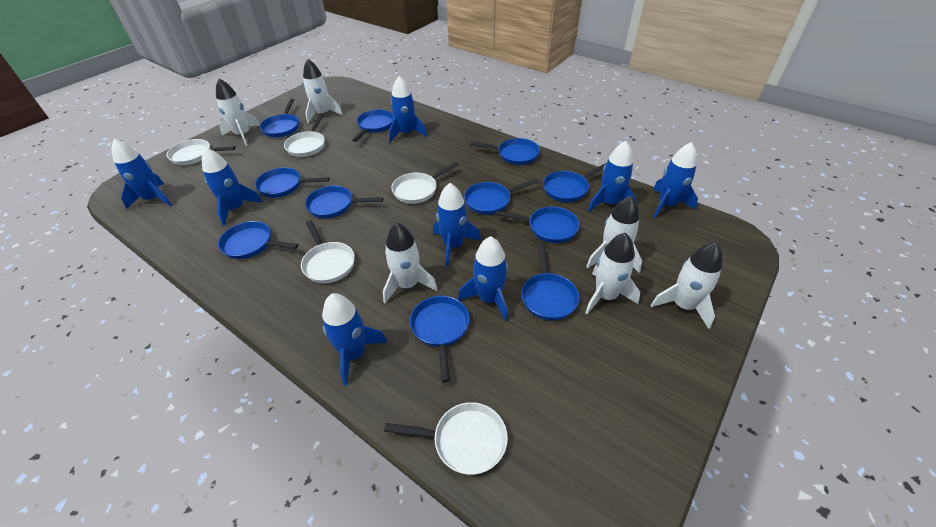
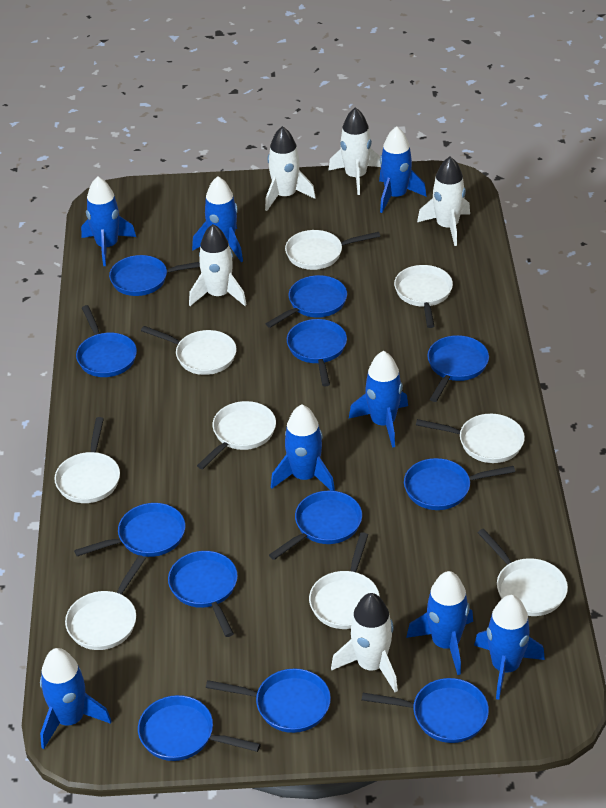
blue pan: 11 -> 12
white pan: 5 -> 9
white rocket: 6 -> 5

